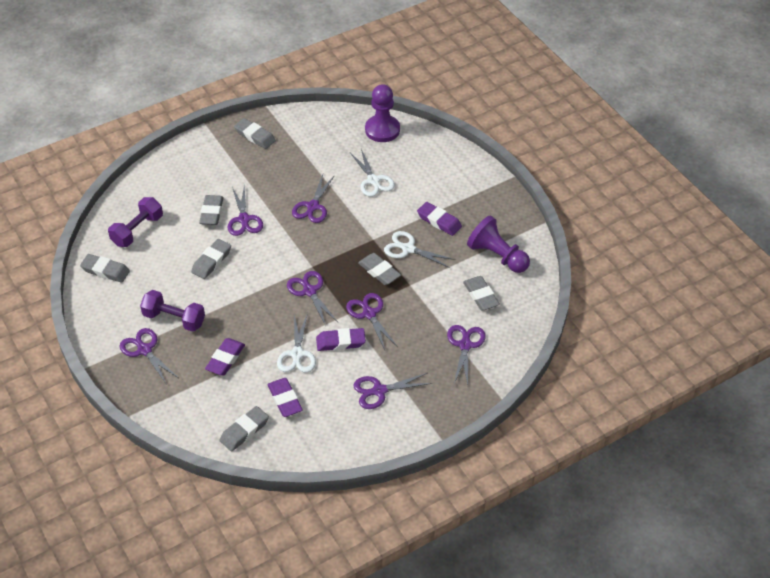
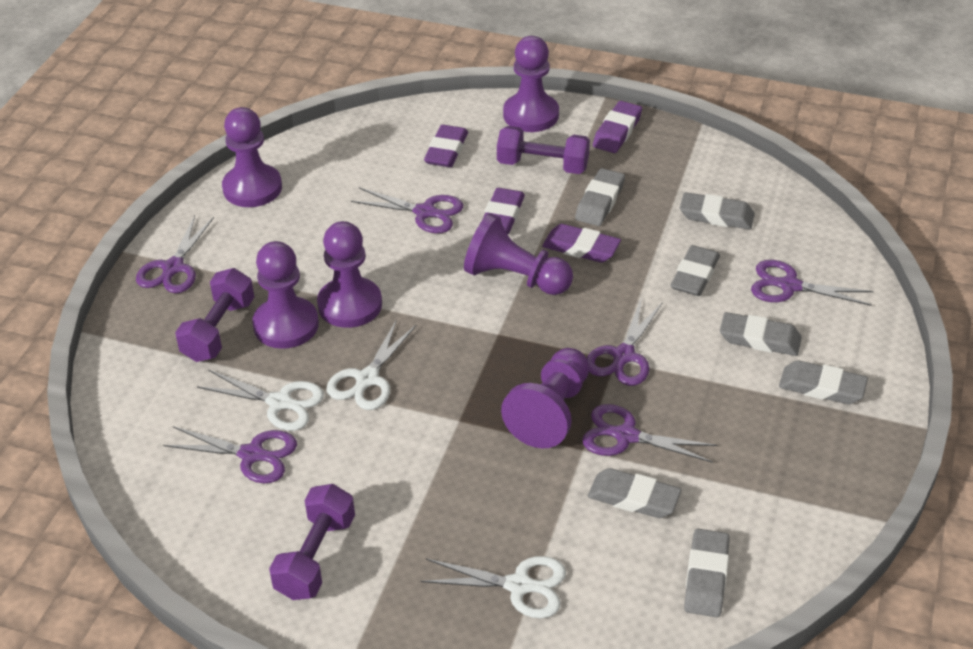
purple dumbbell: 2 -> 3
purple pawn: 2 -> 6
purple scissors: 7 -> 6

